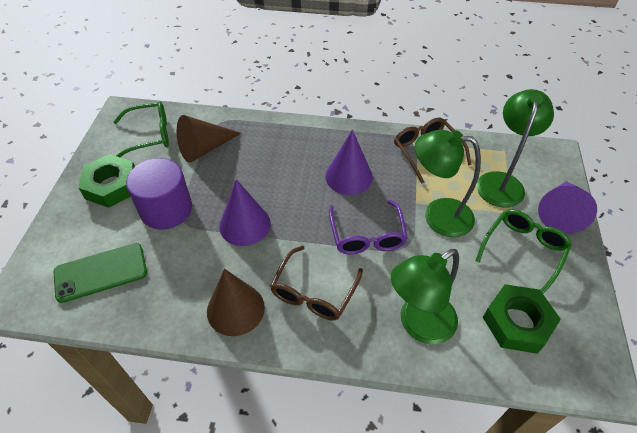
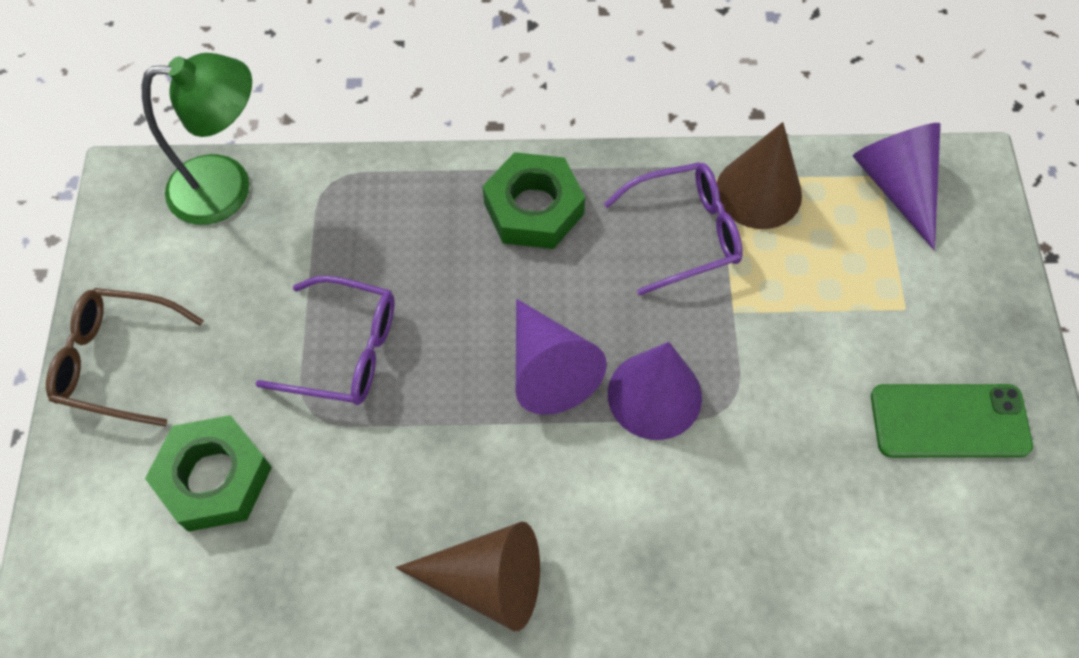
brown glasses: 2 -> 1
green glasses: 2 -> 0
green lamp: 3 -> 1
purple cylinder: 1 -> 0
purple glasses: 1 -> 2

